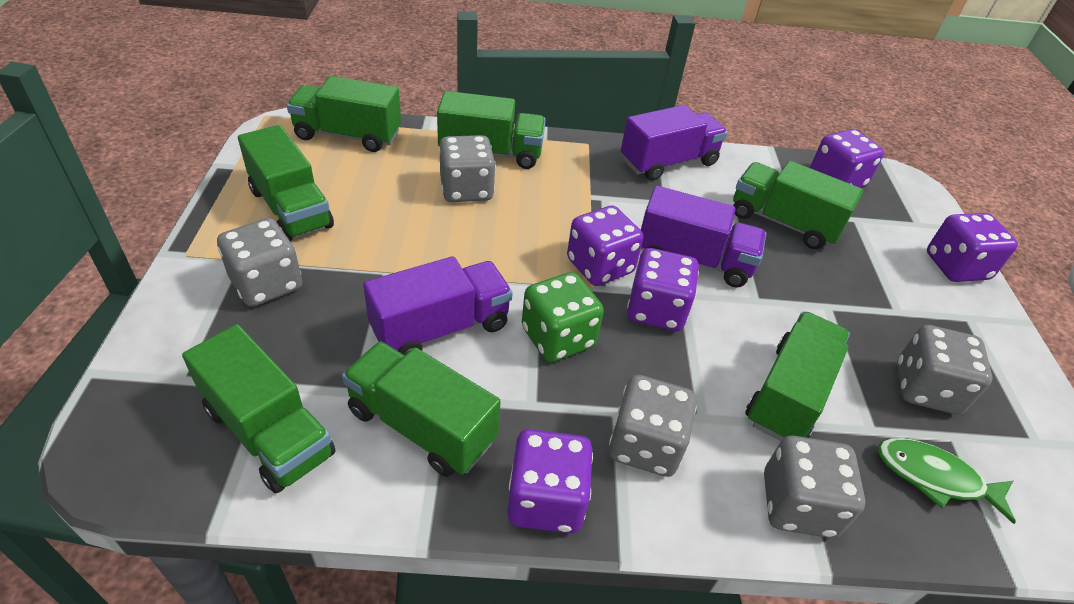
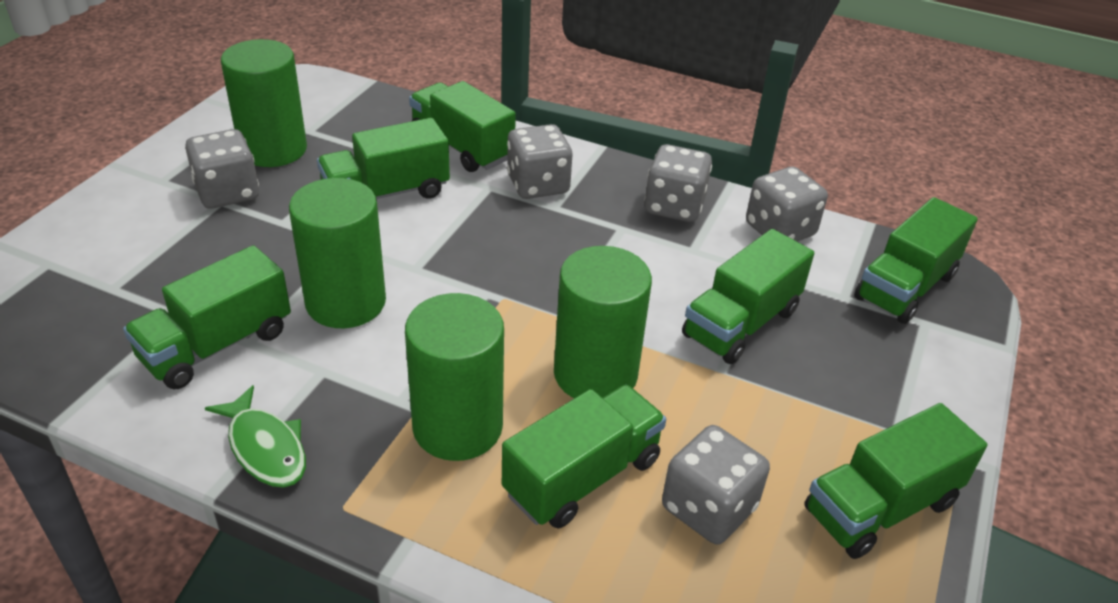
green cylinder: 0 -> 4
green dice: 1 -> 0
purple dice: 5 -> 0
purple truck: 3 -> 0

